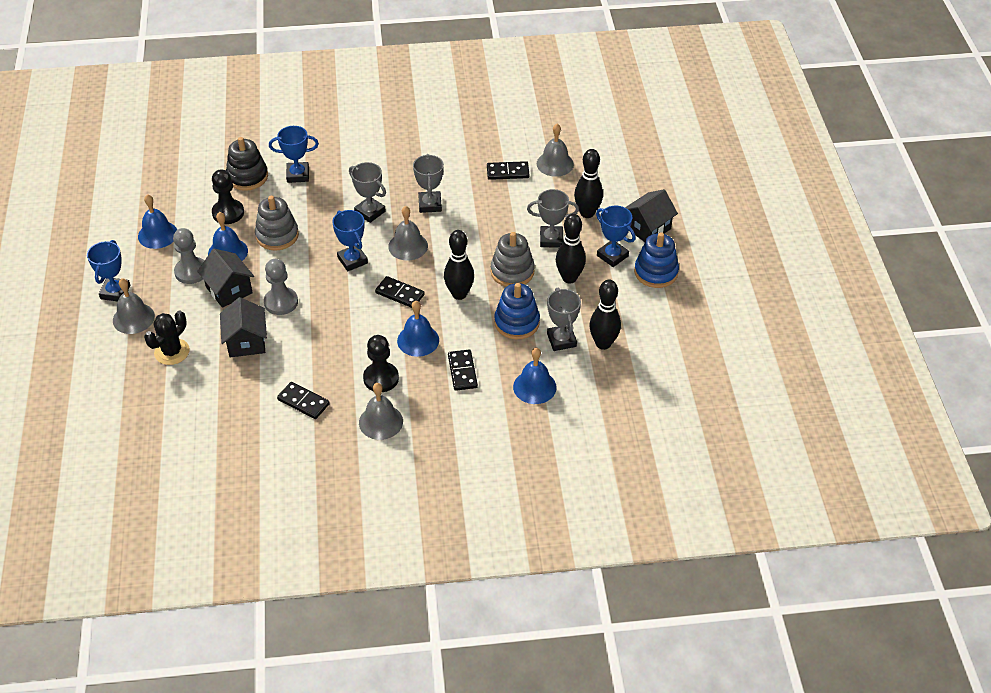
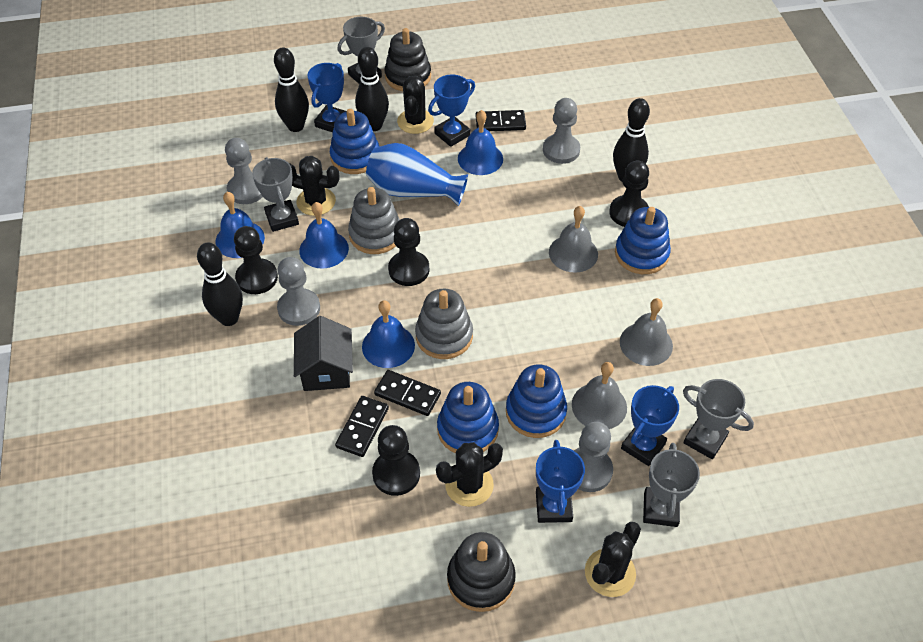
black cactus: 1 -> 4
black domino: 4 -> 3
black house: 3 -> 1
black pawn: 2 -> 4
black stacking toy: 1 -> 2
blue stacking toy: 2 -> 4
blue vase: 0 -> 1
grey bell: 4 -> 3
grey pawn: 2 -> 4

